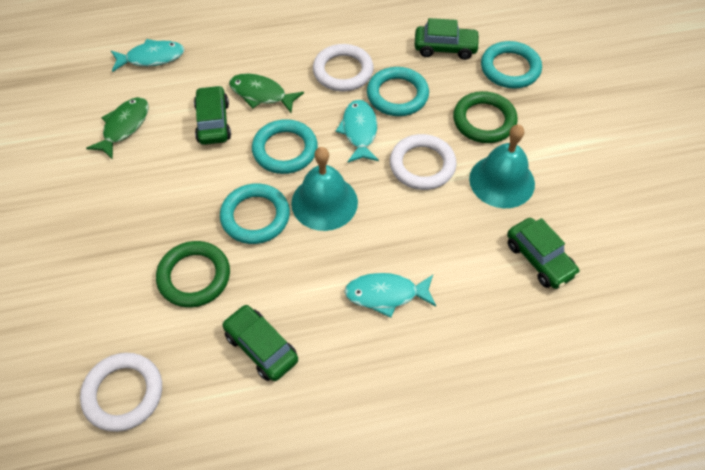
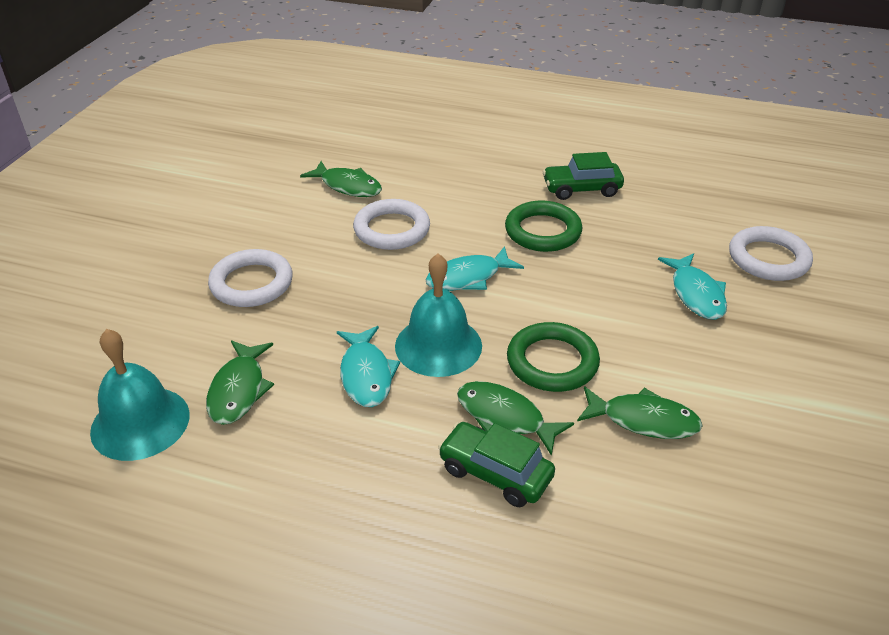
green car: 4 -> 2
green fish: 2 -> 4
turquoise ring: 4 -> 0

